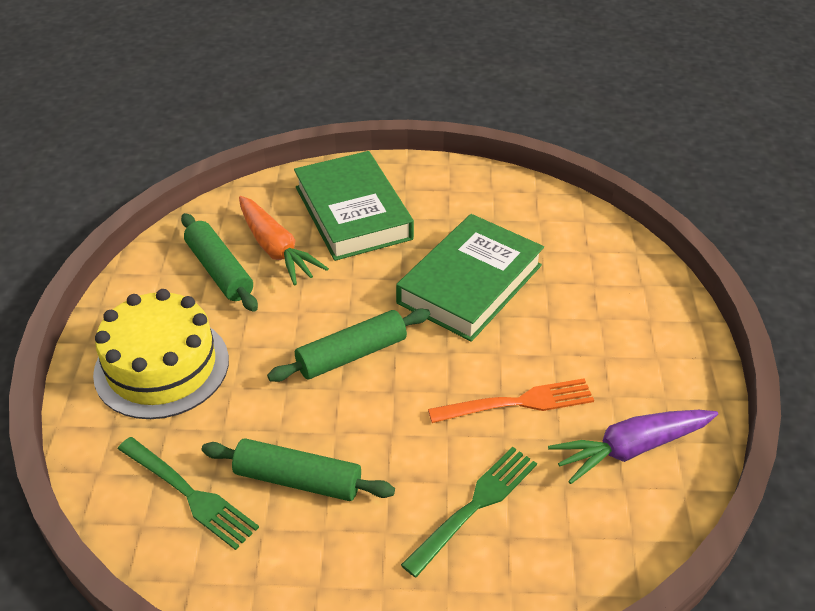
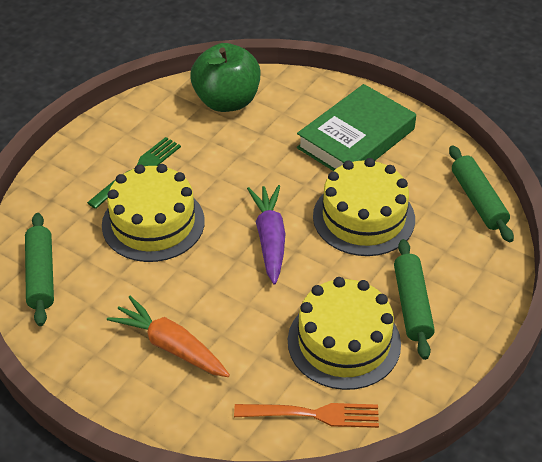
green apple: 0 -> 1
green book: 2 -> 1
green fork: 2 -> 1
yellow cake: 1 -> 3

